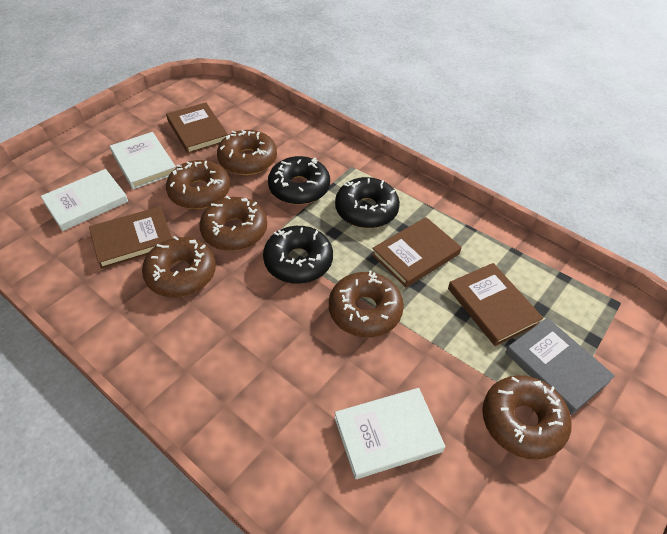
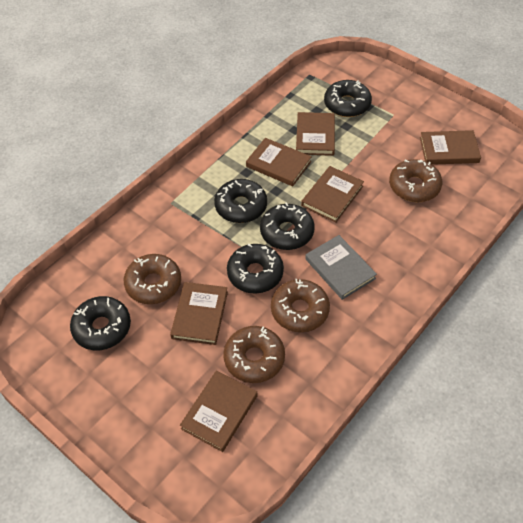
black donut: 3 -> 5
brown book: 4 -> 6
brown donut: 6 -> 4
white book: 3 -> 0

